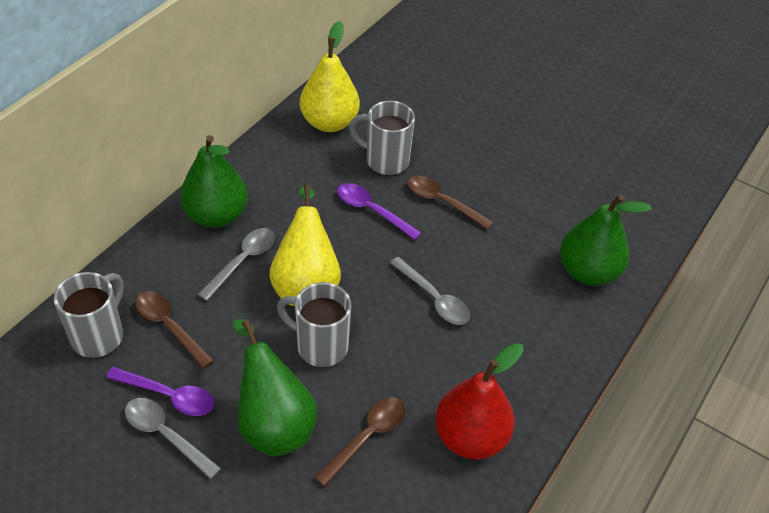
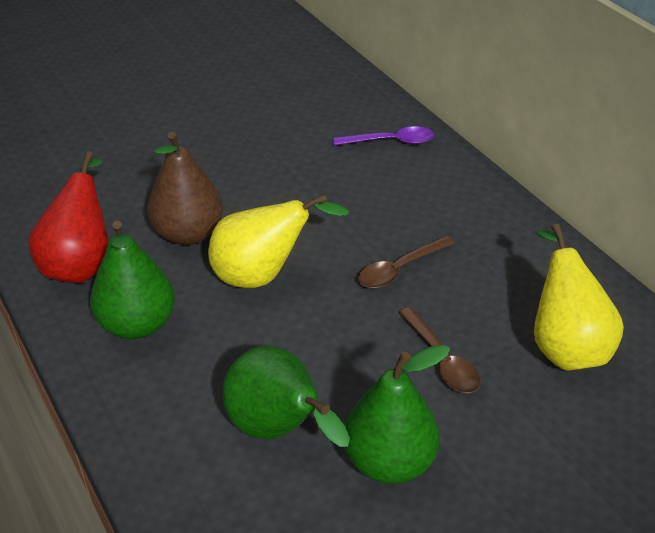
brown pear: 0 -> 1
brown spoon: 3 -> 2
grey mug: 3 -> 0
grey spoon: 3 -> 0
purple spoon: 2 -> 1

